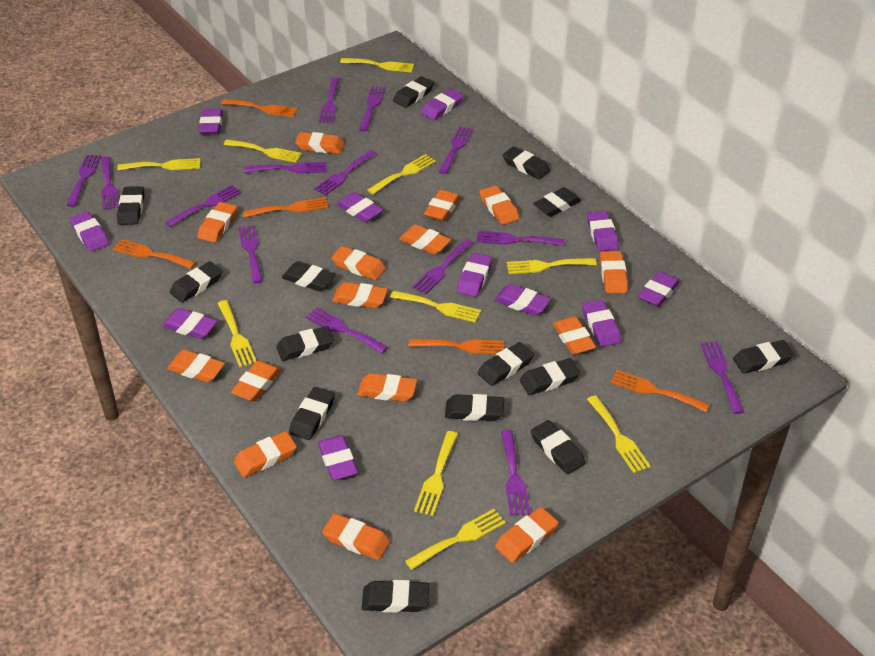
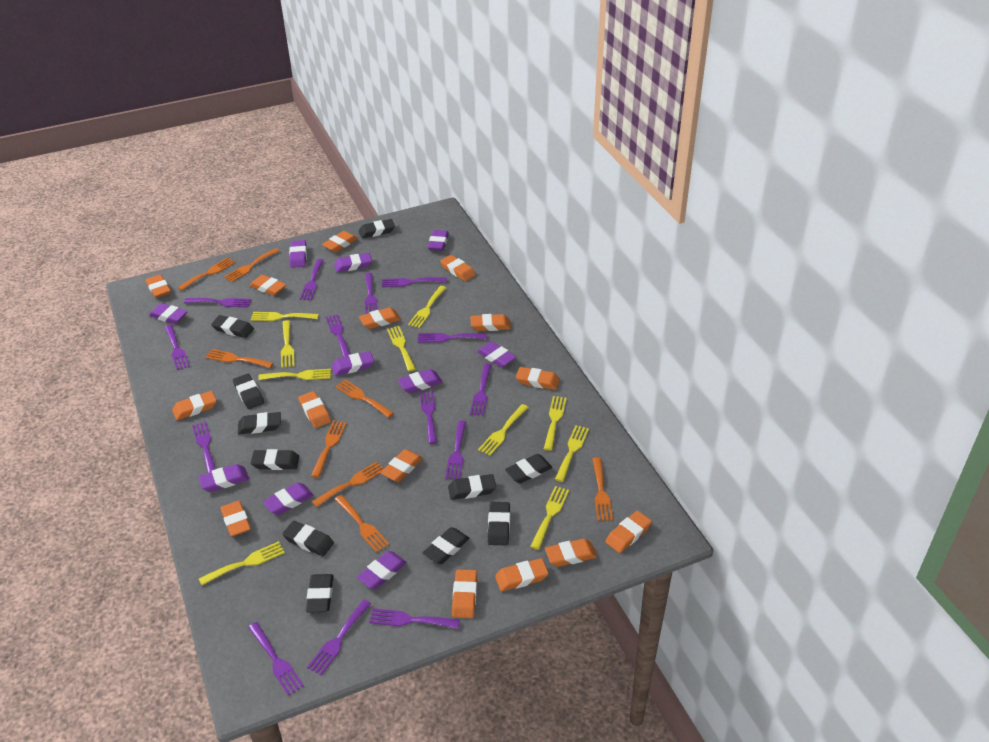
black eraser: 14 -> 11
orange fork: 5 -> 8
purple eraser: 11 -> 10

